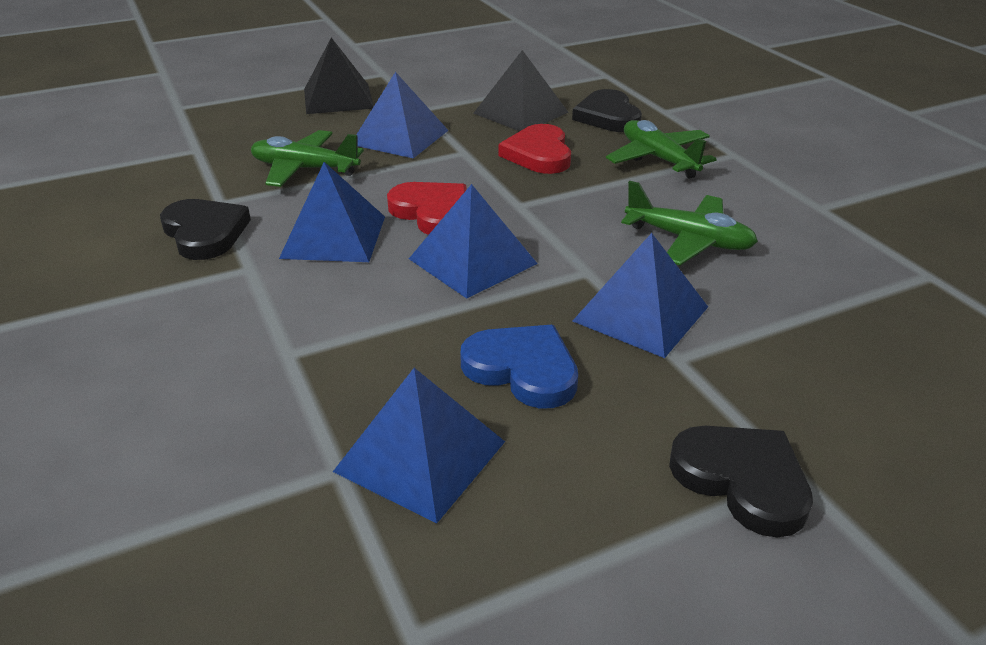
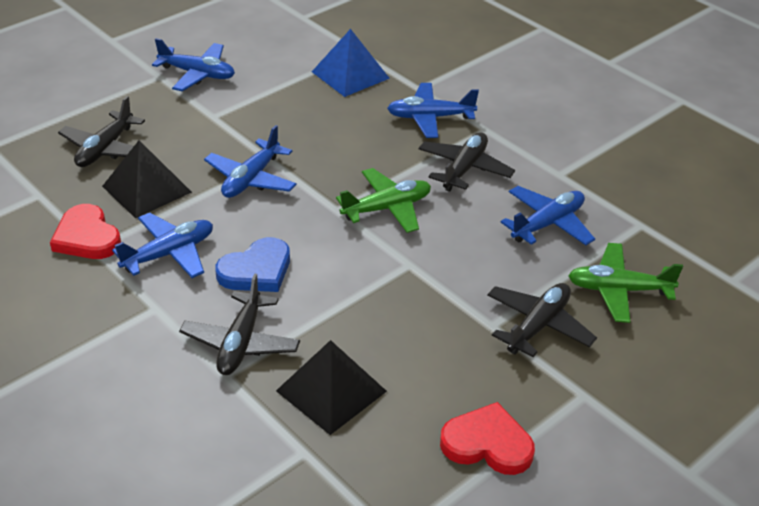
black heart: 3 -> 0
black plane: 0 -> 4
blue plane: 0 -> 5
blue pyramid: 5 -> 1
green plane: 3 -> 2

